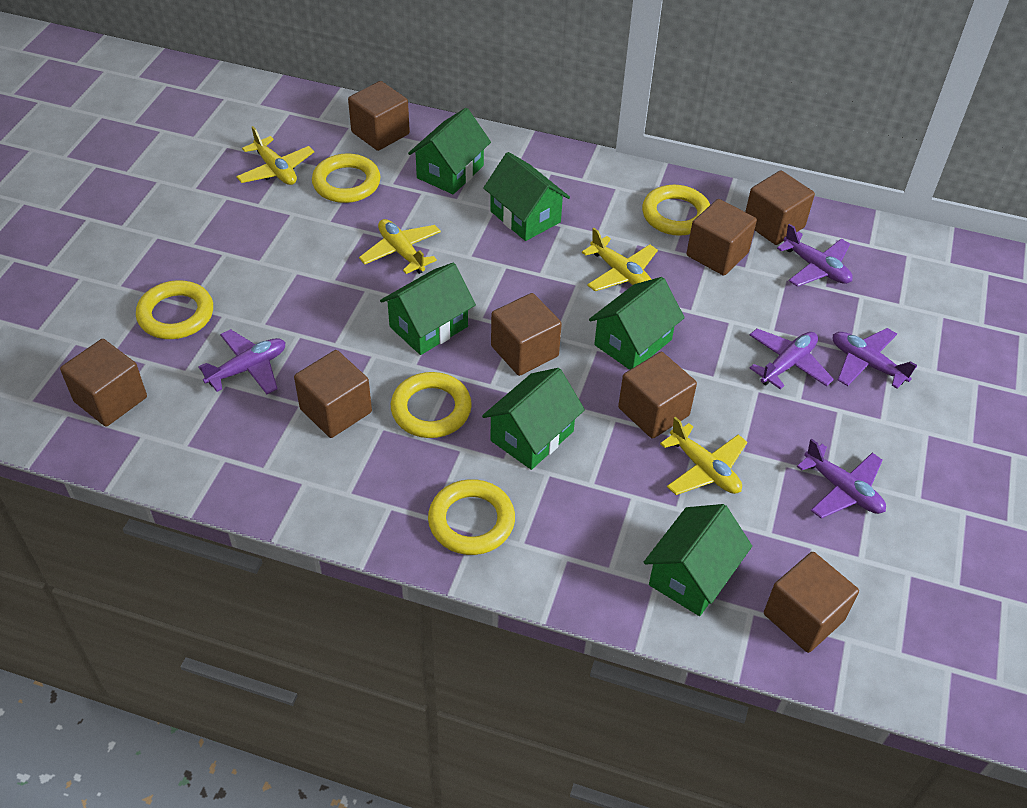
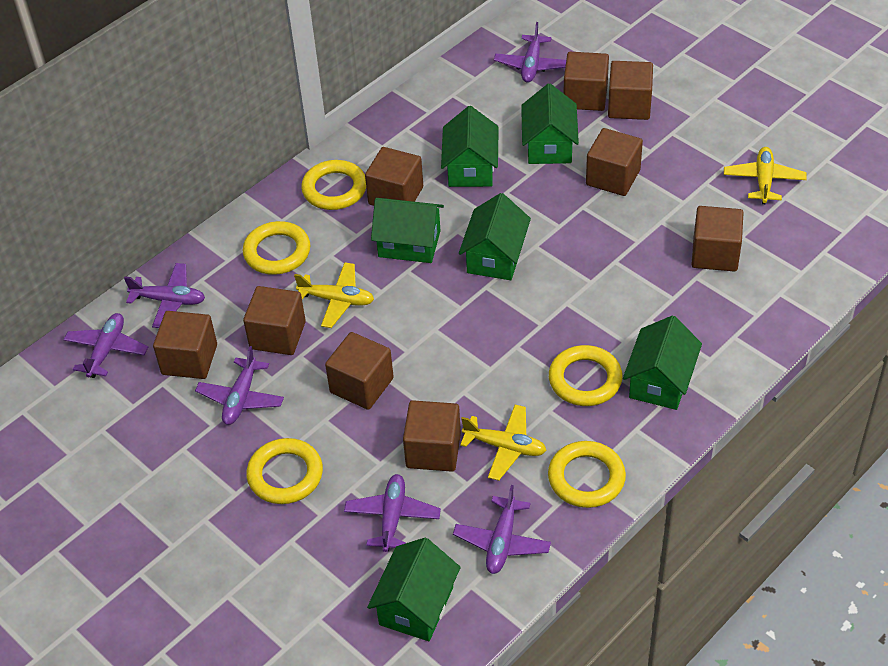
brown cube: 8 -> 9
purple plane: 5 -> 6
yellow plane: 4 -> 3

